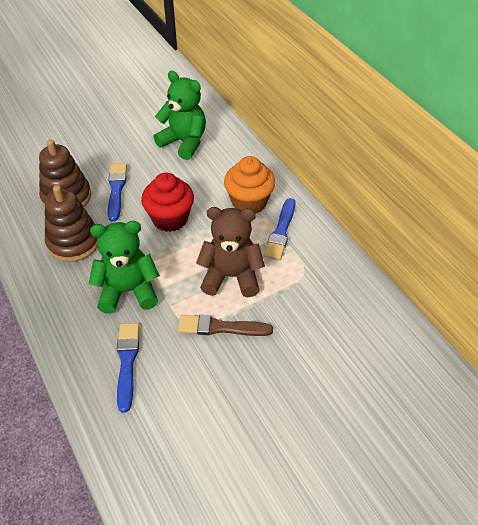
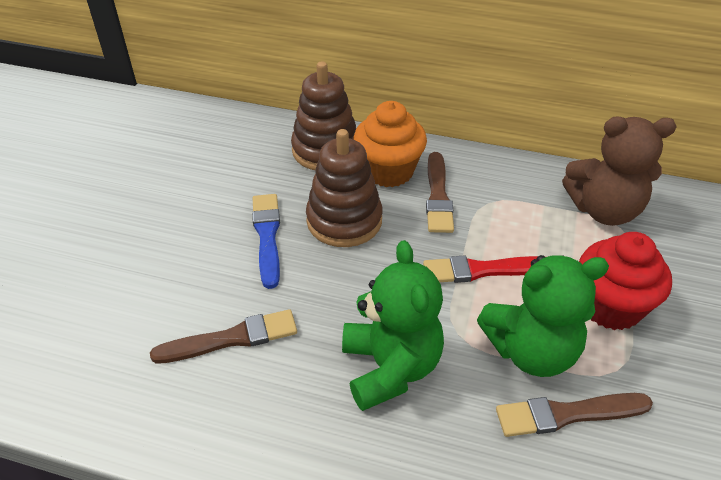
blue brush: 3 -> 1
brown brush: 1 -> 3
red brush: 0 -> 1

